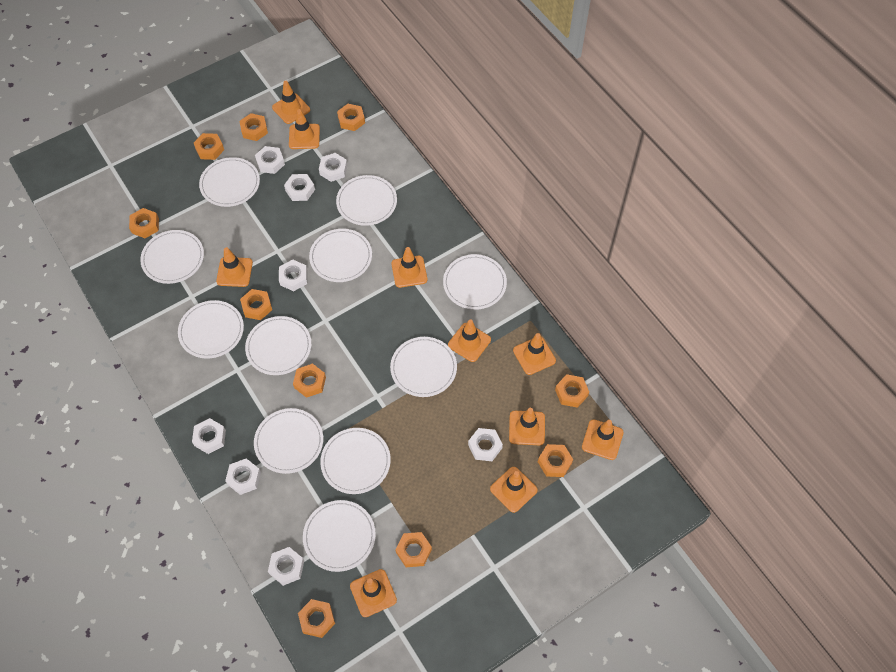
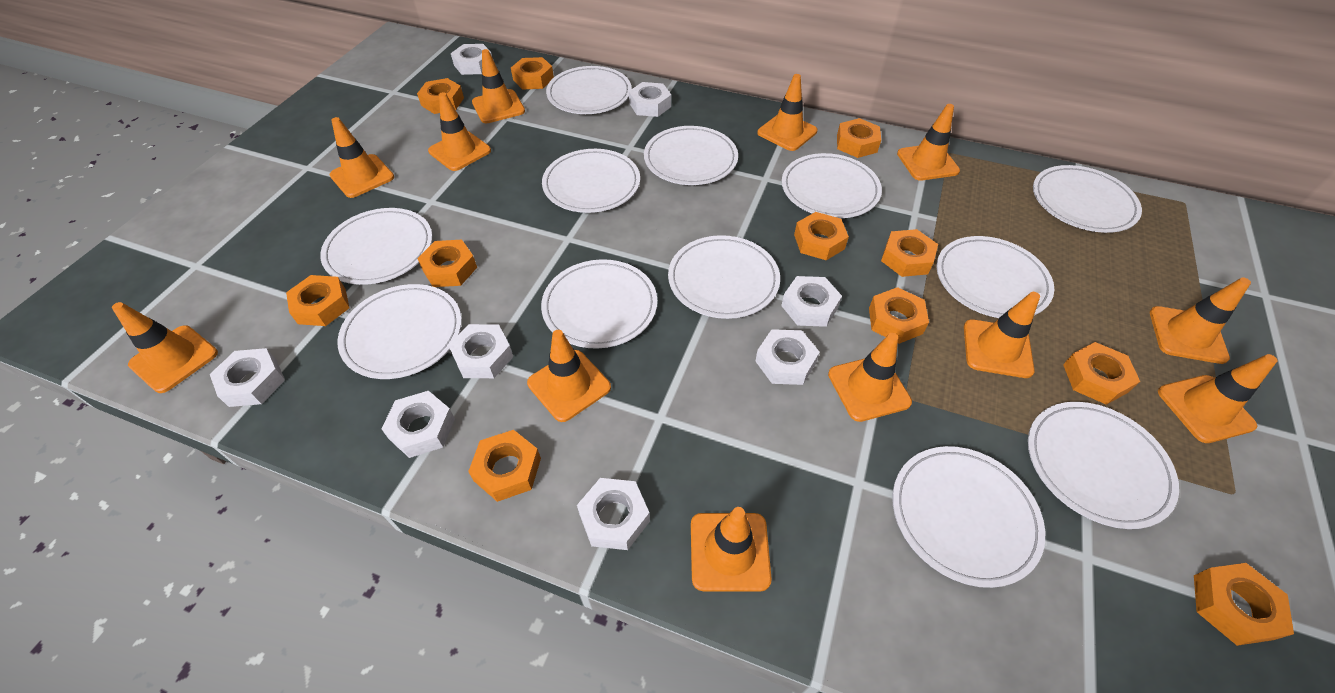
orange nut: 10 -> 11
orange traffic cone: 10 -> 12
white plate: 11 -> 12

